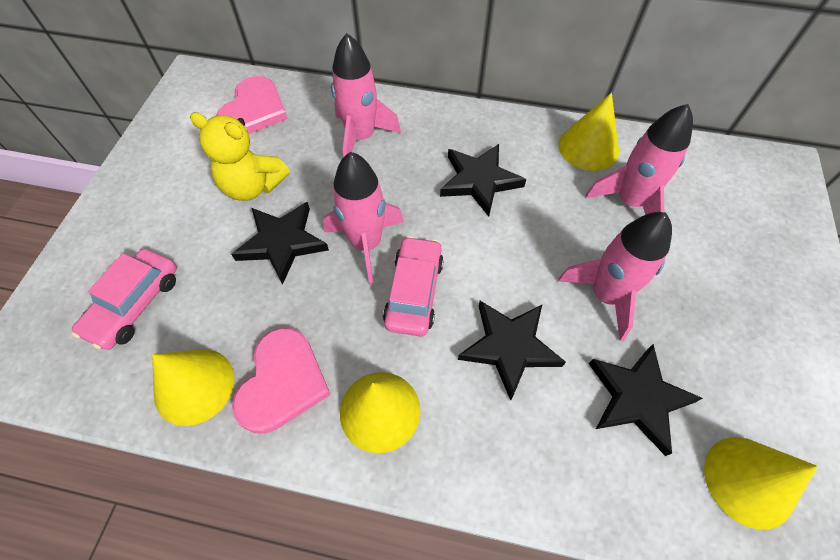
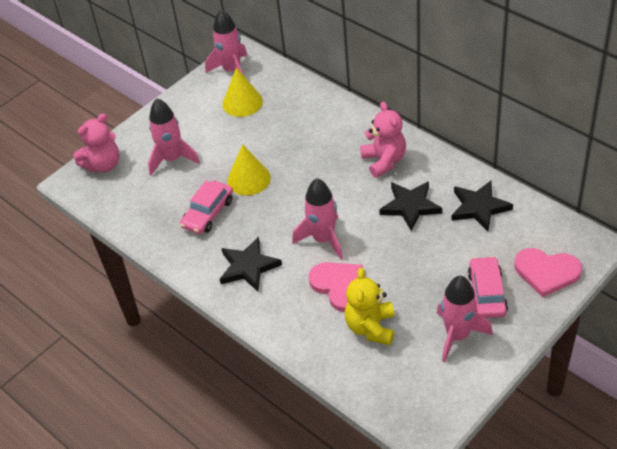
black star: 4 -> 3
pink teddy bear: 0 -> 2
yellow cone: 4 -> 2

